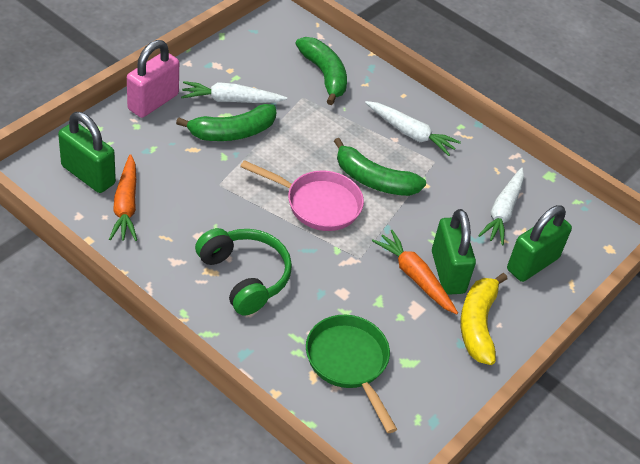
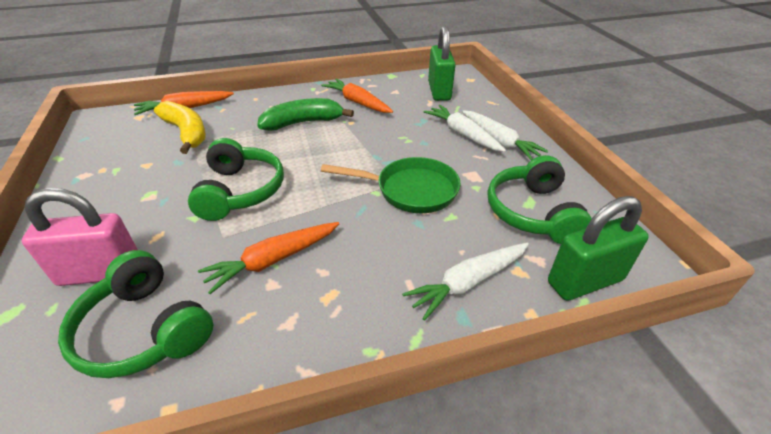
green banana: 3 -> 1
green headphones: 1 -> 3
green padlock: 3 -> 2
orange carrot: 2 -> 3
pink pan: 1 -> 0

